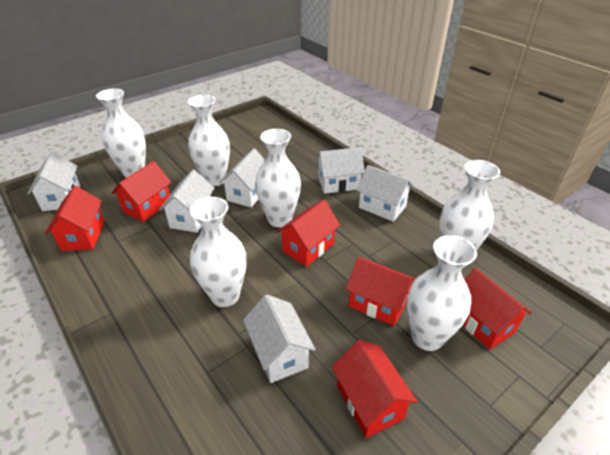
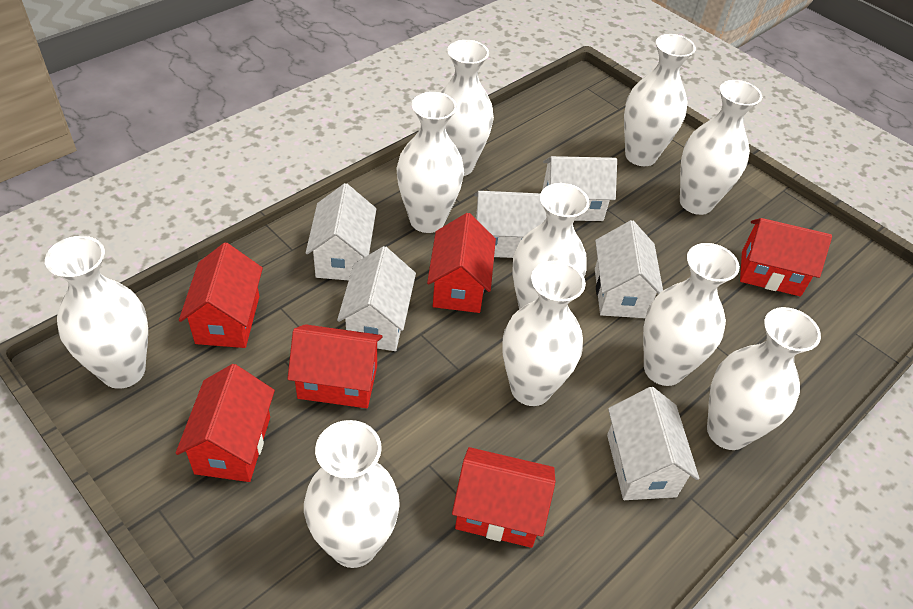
white vase: 6 -> 10

